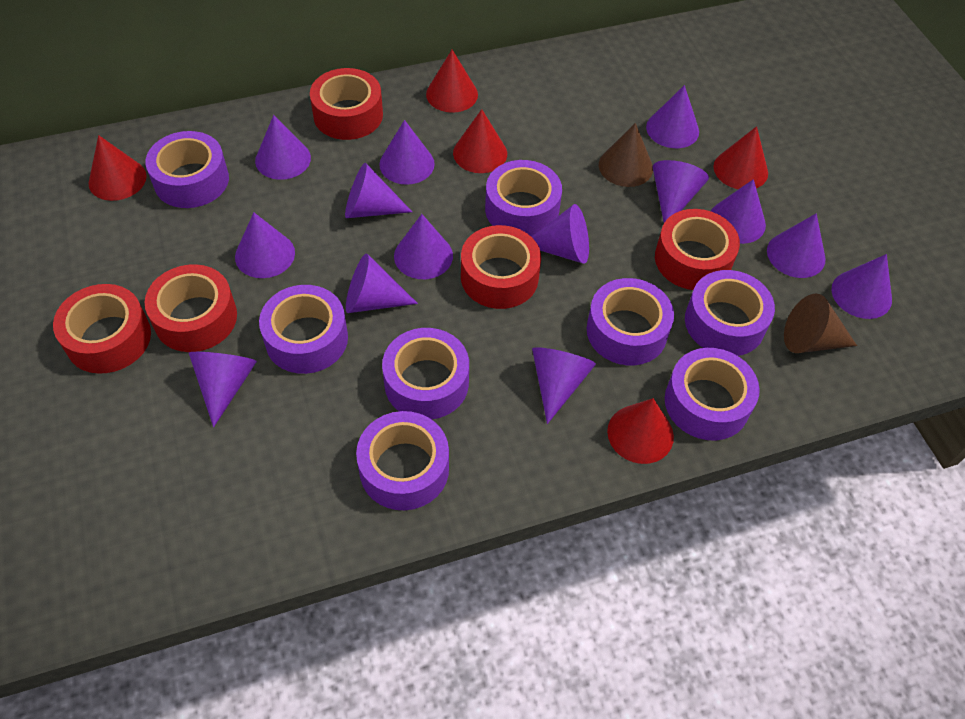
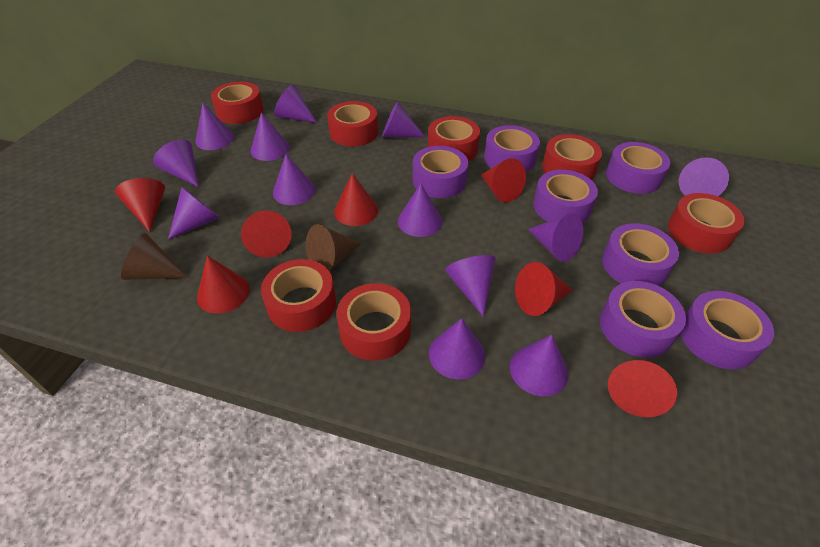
purple cone: 14 -> 13
purple tape: 8 -> 7
red cone: 5 -> 7
red tape: 5 -> 7

